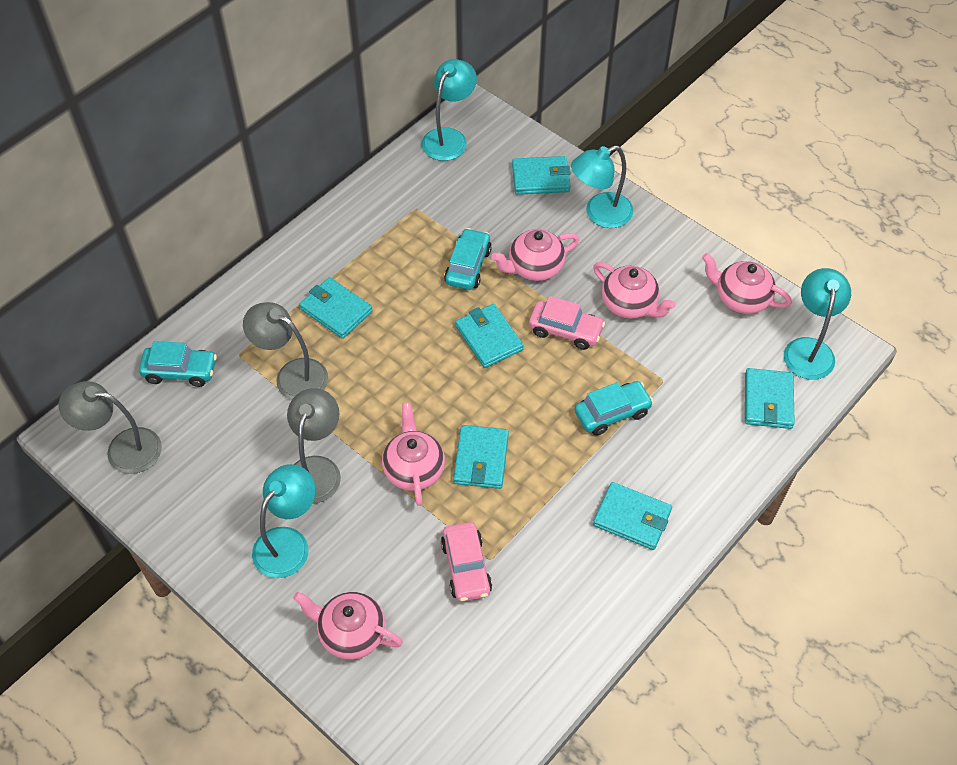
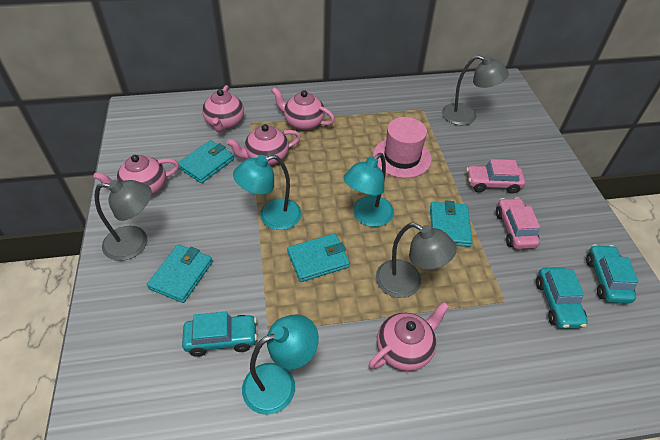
pink hat: 0 -> 1
turquoise lamp: 4 -> 3
turquoise wallet: 6 -> 4

